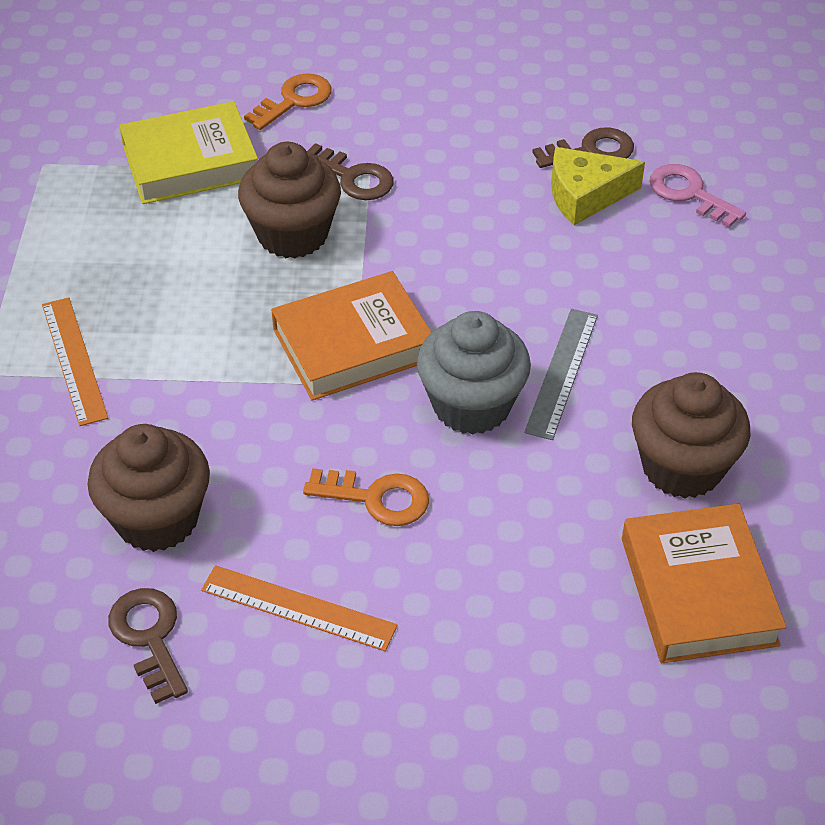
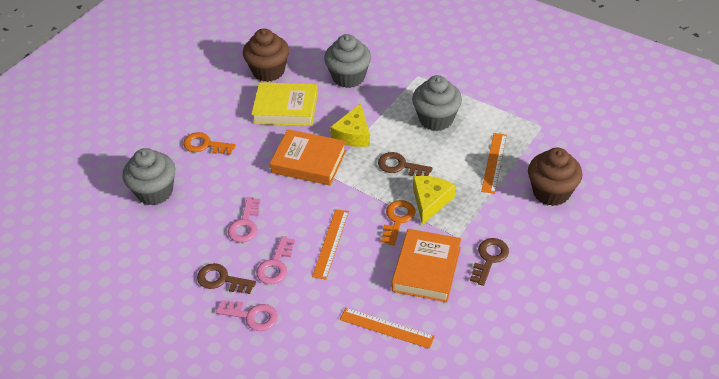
brown cupcake: 3 -> 2
grey cupcake: 1 -> 3
grey ruler: 1 -> 0
orange ruler: 2 -> 3
pink key: 1 -> 3
yellow cheese: 1 -> 2

